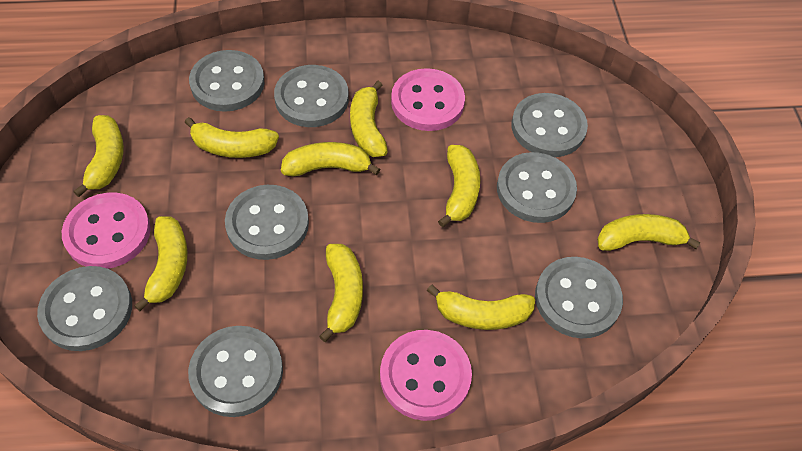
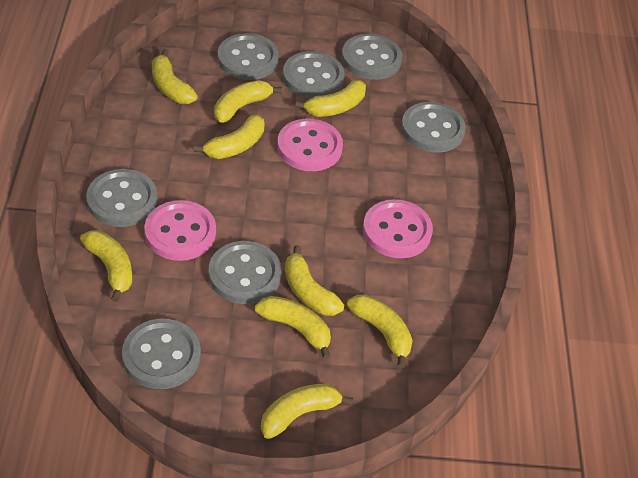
grey button: 8 -> 7

